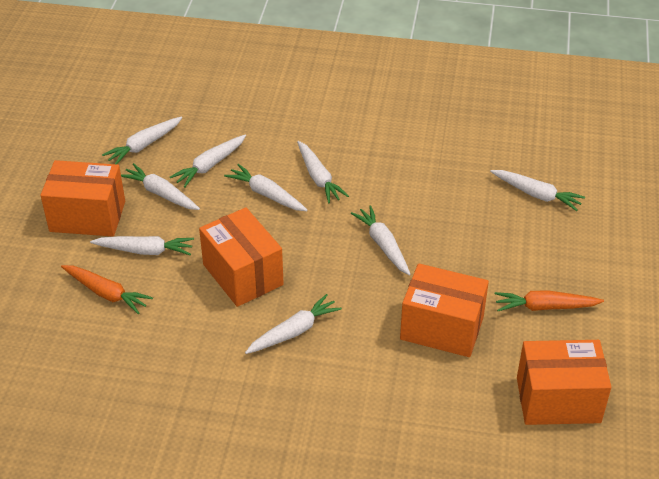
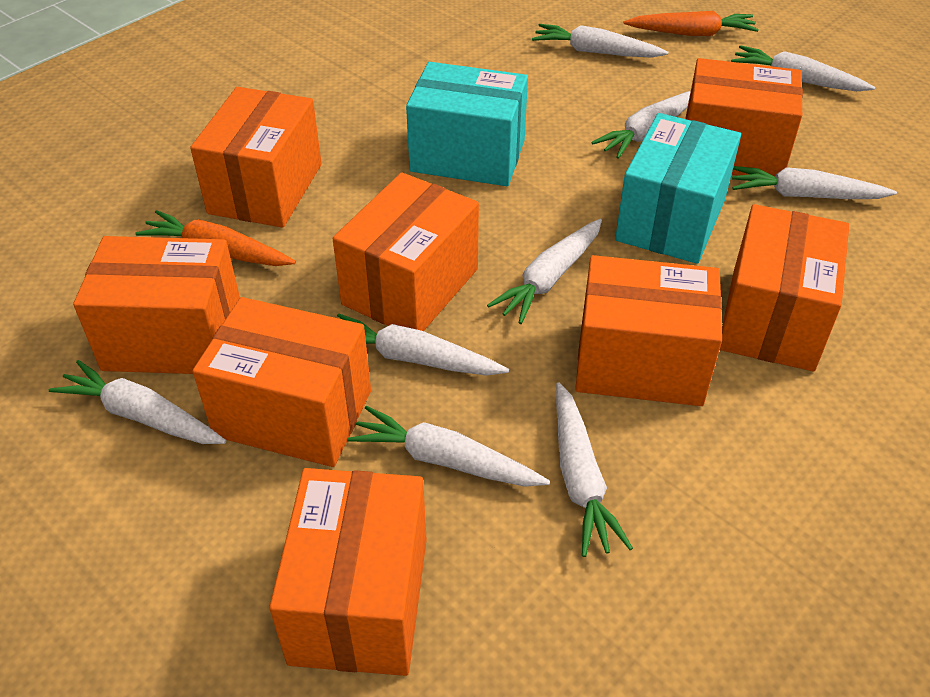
orange box: 4 -> 8
turquoise box: 0 -> 2

